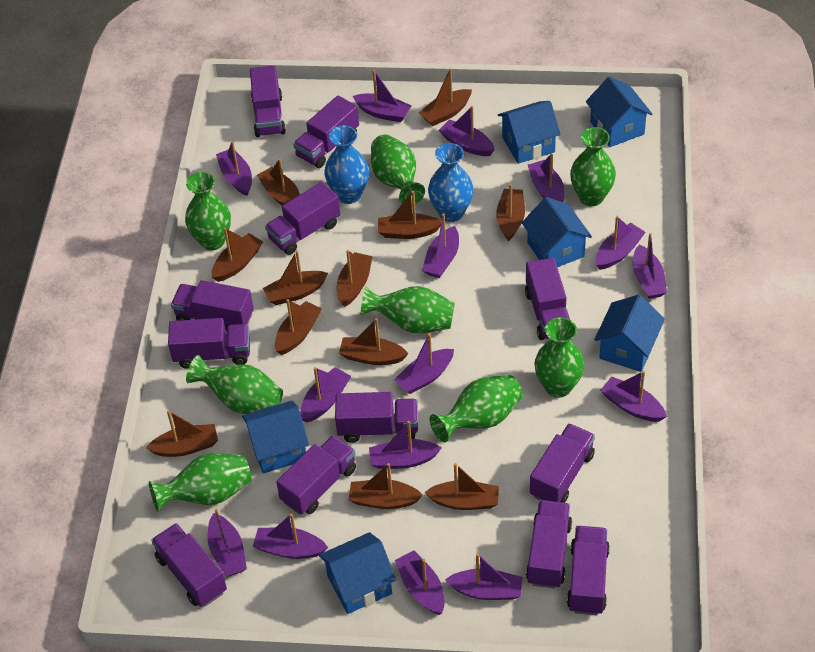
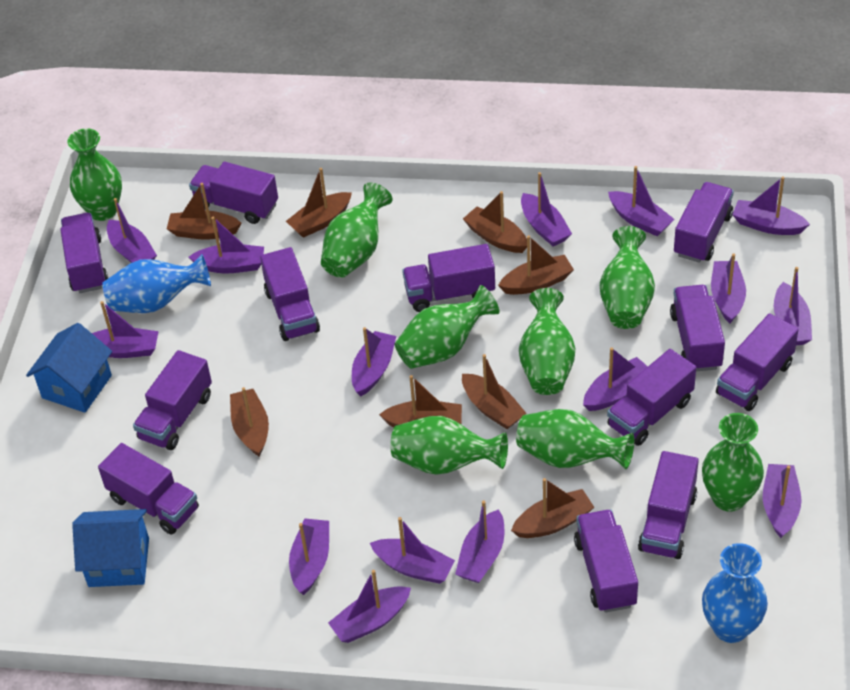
blue house: 6 -> 2
brown boat: 12 -> 8

